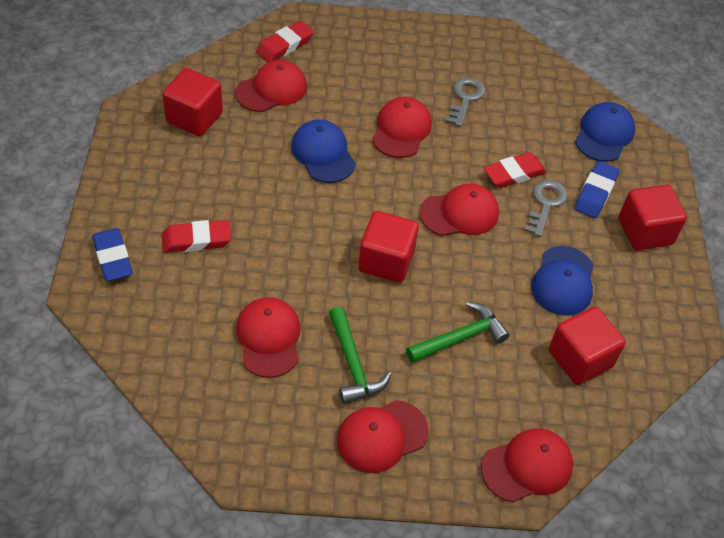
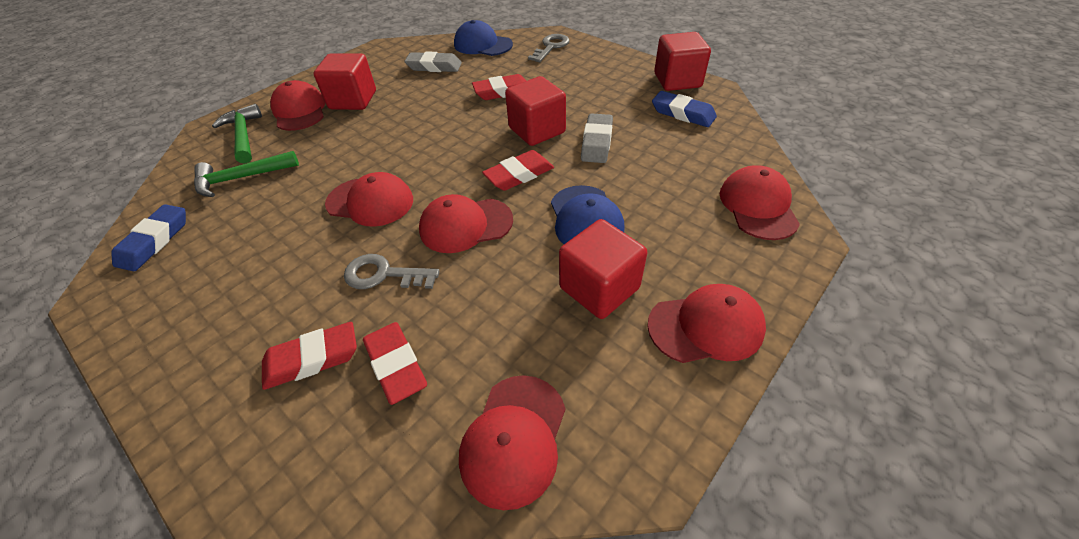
blue cap: 3 -> 2
grey eraser: 0 -> 2
red eraser: 3 -> 4

